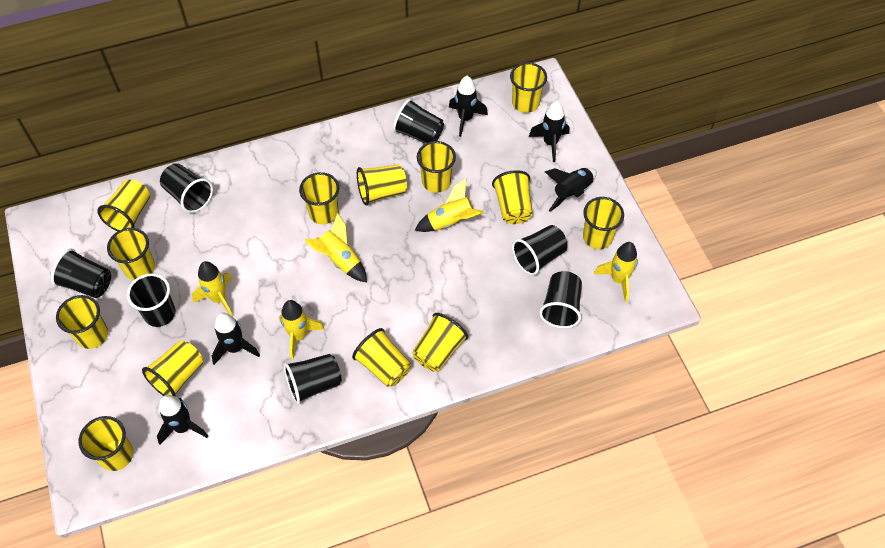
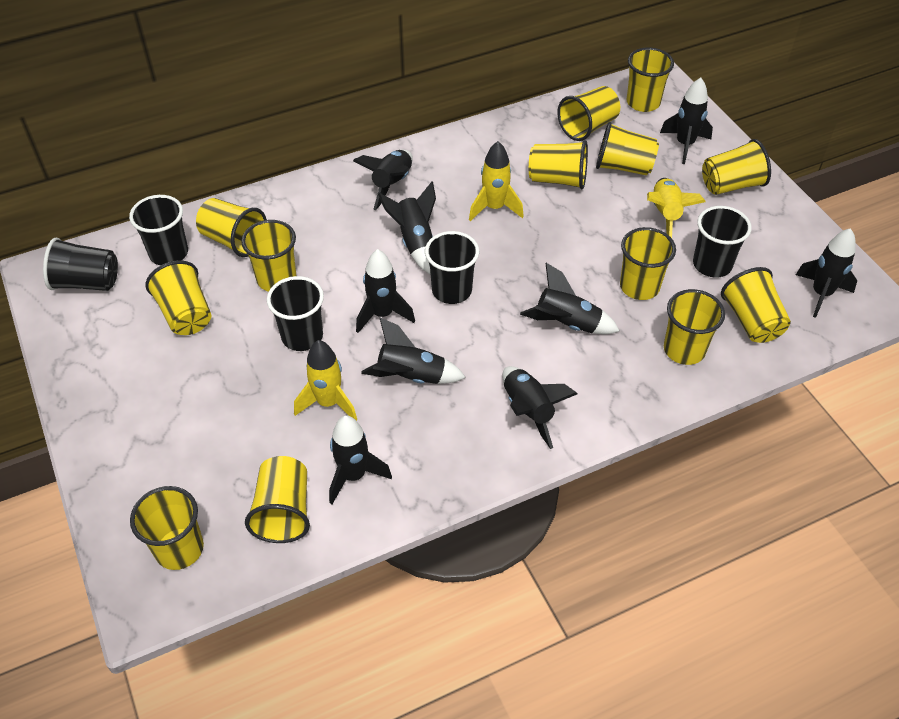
black cup: 7 -> 5
black rocket: 5 -> 9
yellow rocket: 5 -> 3

